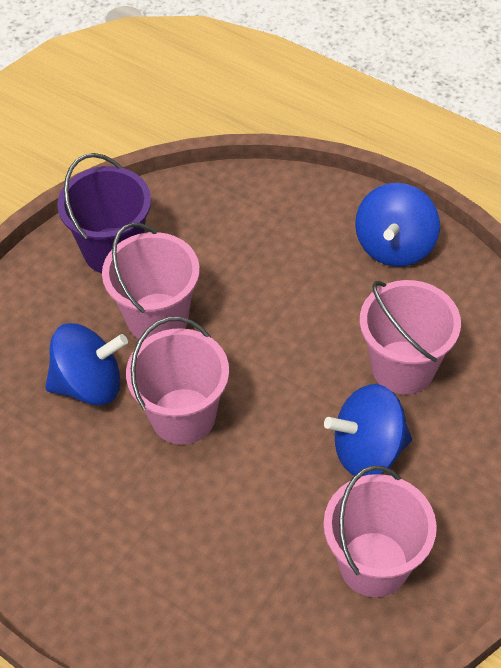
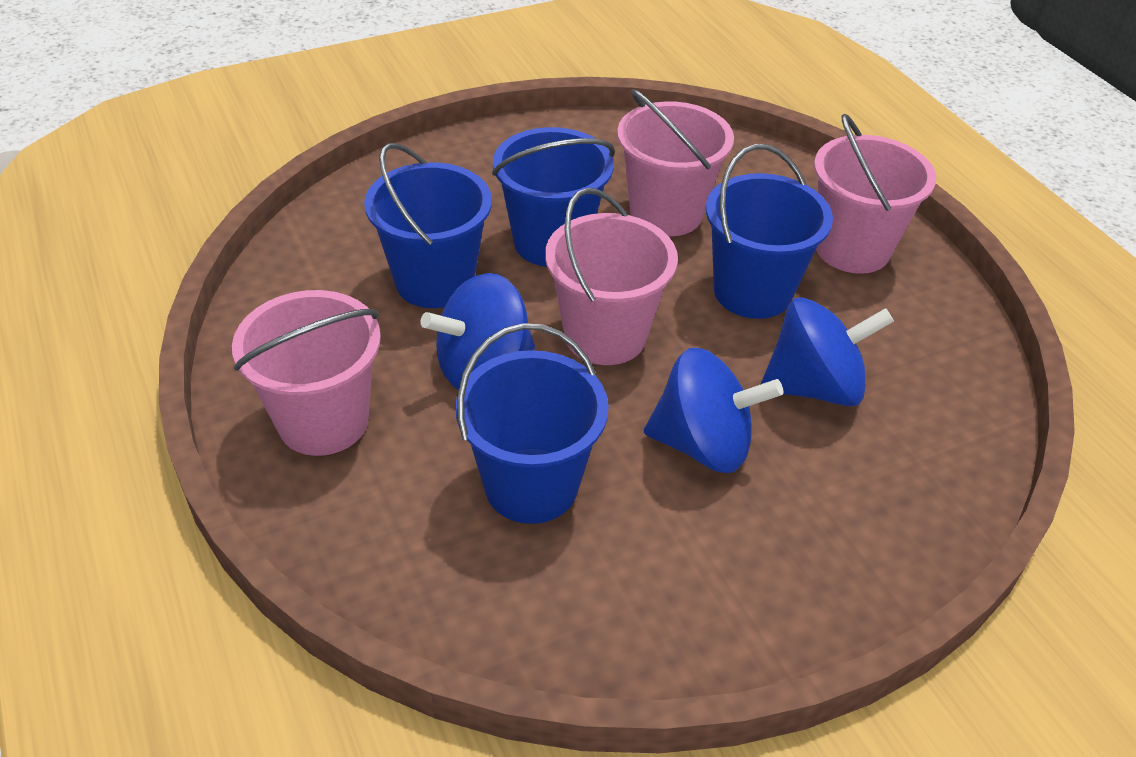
blue bucket: 0 -> 4
purple bucket: 1 -> 0

